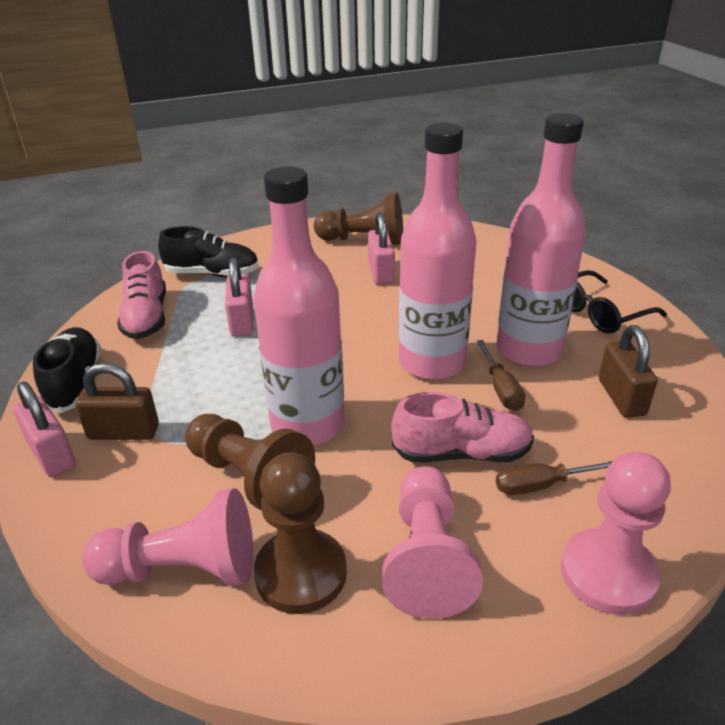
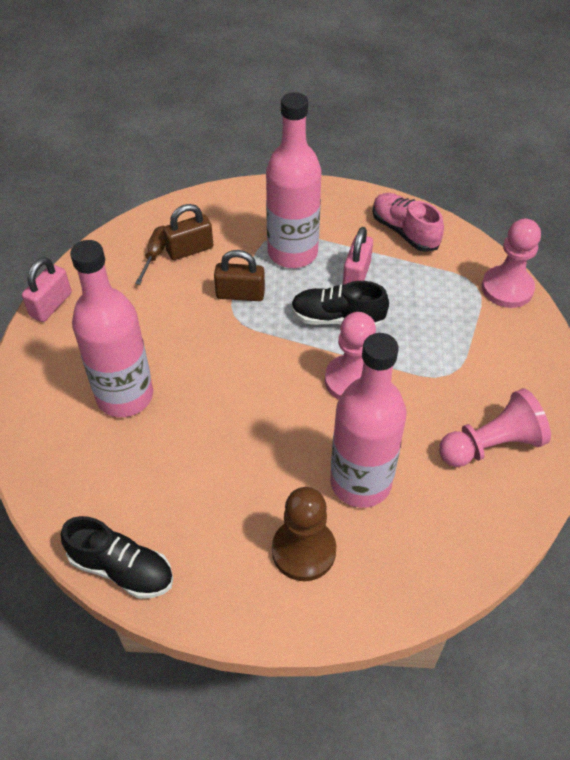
black glasses: 1 -> 0
brown pawn: 3 -> 1
brown screwdriver: 2 -> 1
pink padlock: 3 -> 2
pink shoe: 2 -> 1

